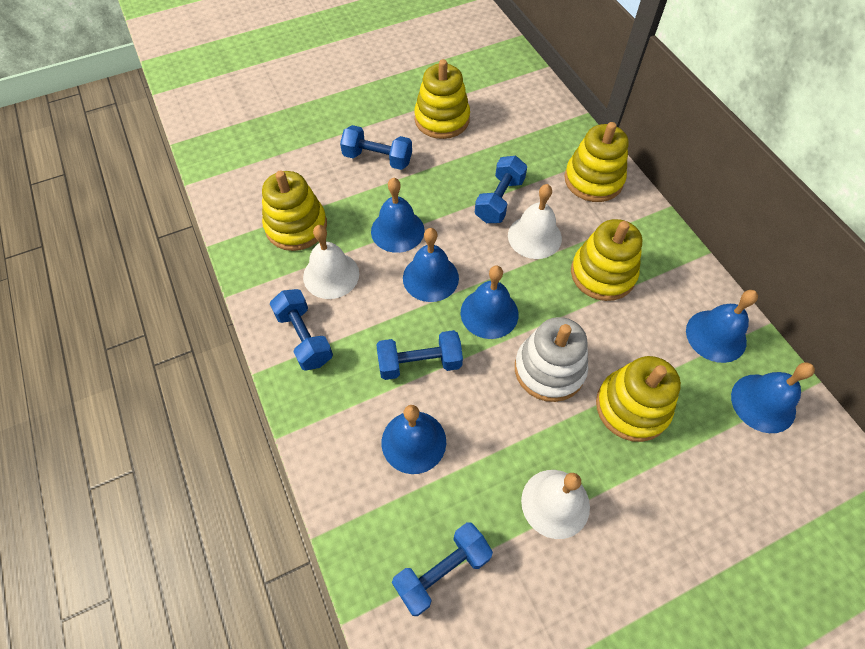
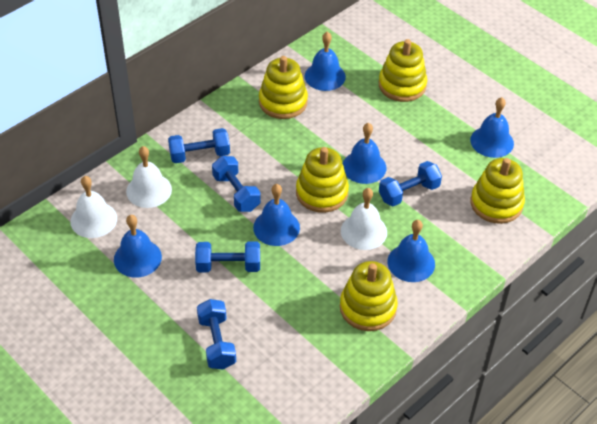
white stacking toy: 1 -> 0

